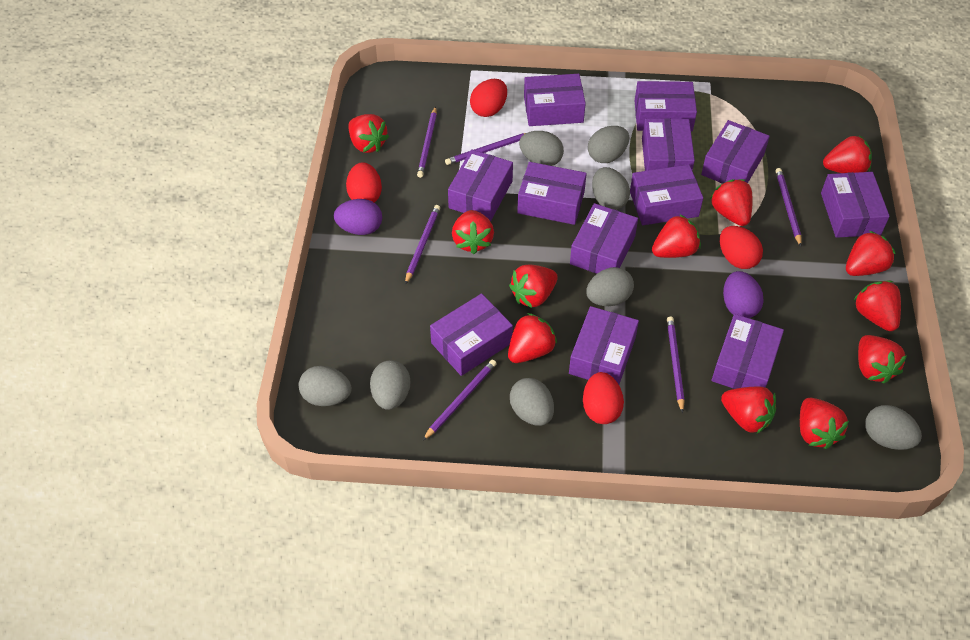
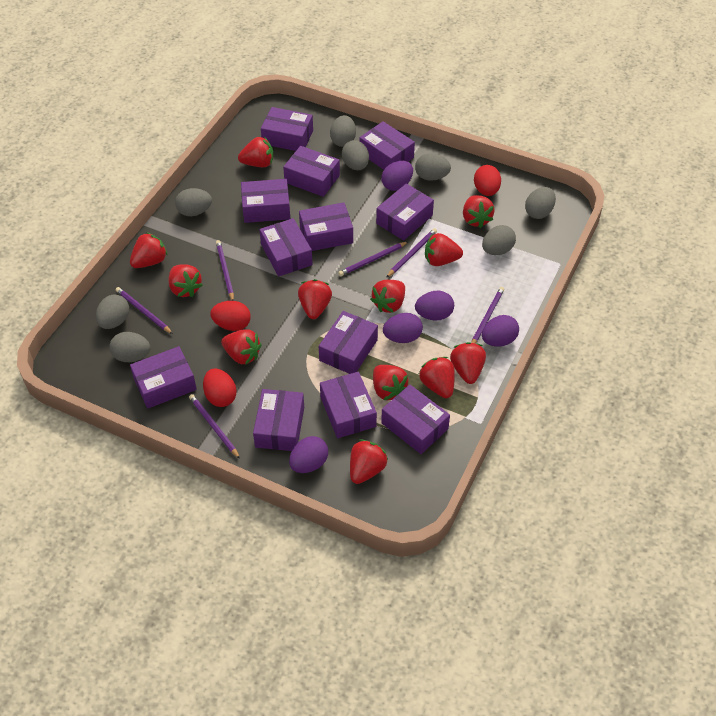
purple egg: 2 -> 5
red egg: 4 -> 3

